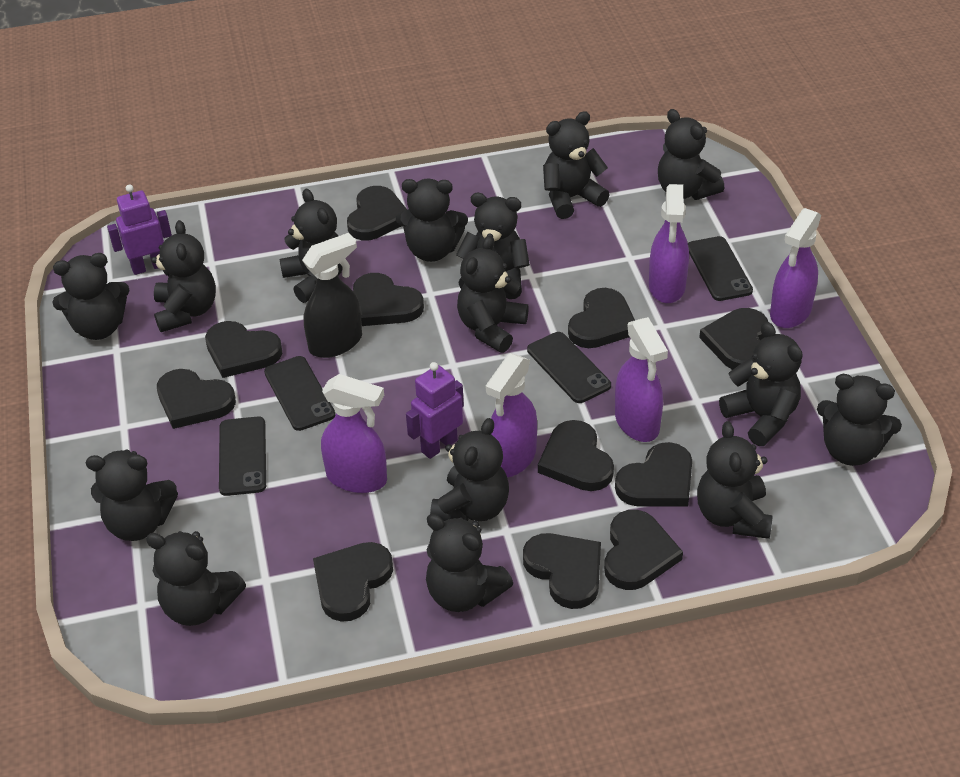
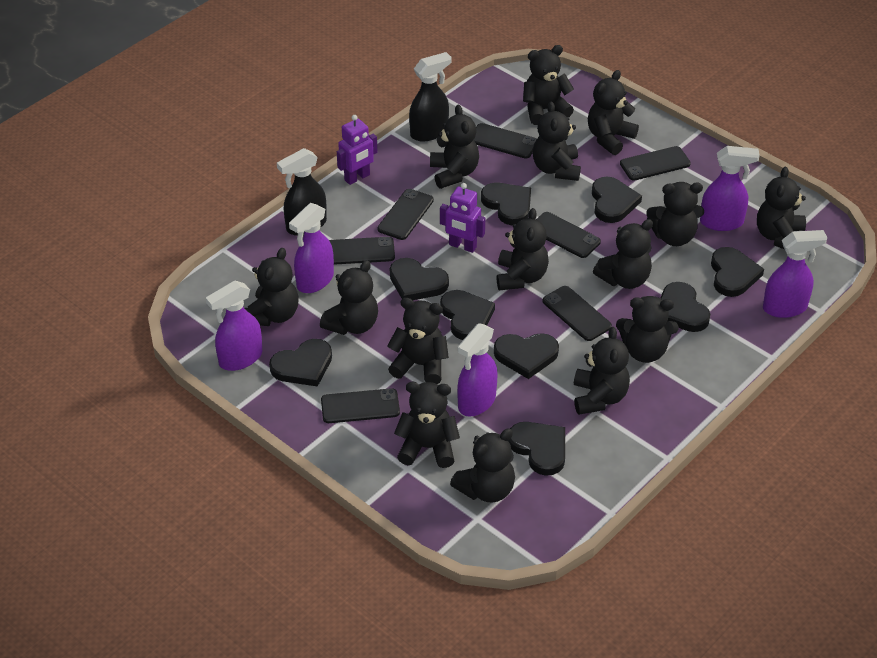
black heart: 11 -> 9
black phone: 4 -> 7
black spray bottle: 1 -> 2

